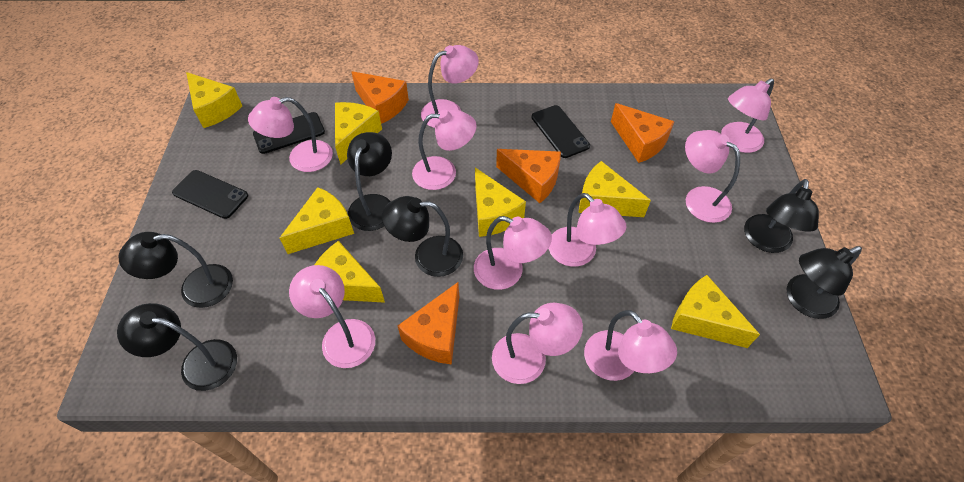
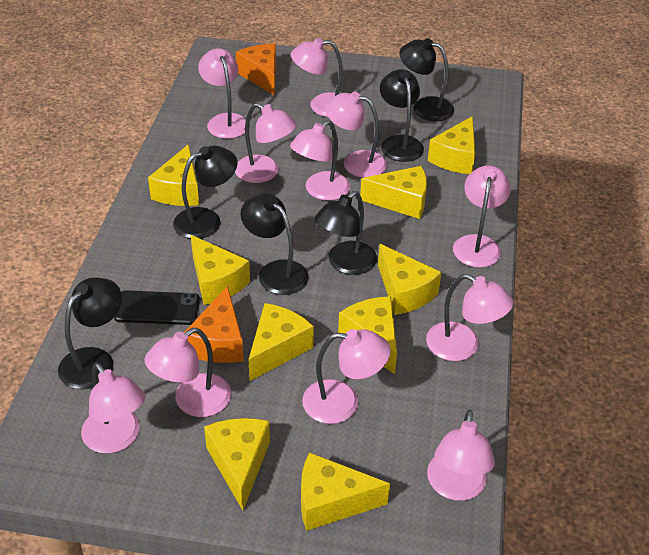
black phone: 3 -> 1
orange cheese: 4 -> 2
pink lamp: 10 -> 11
yellow cheese: 7 -> 9

